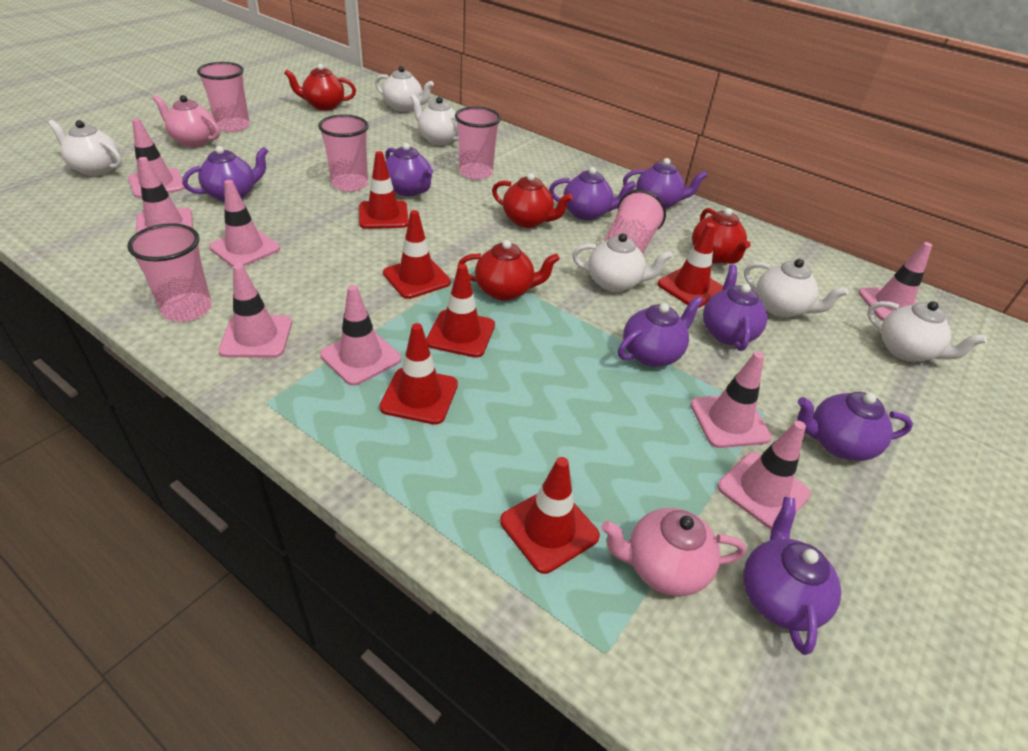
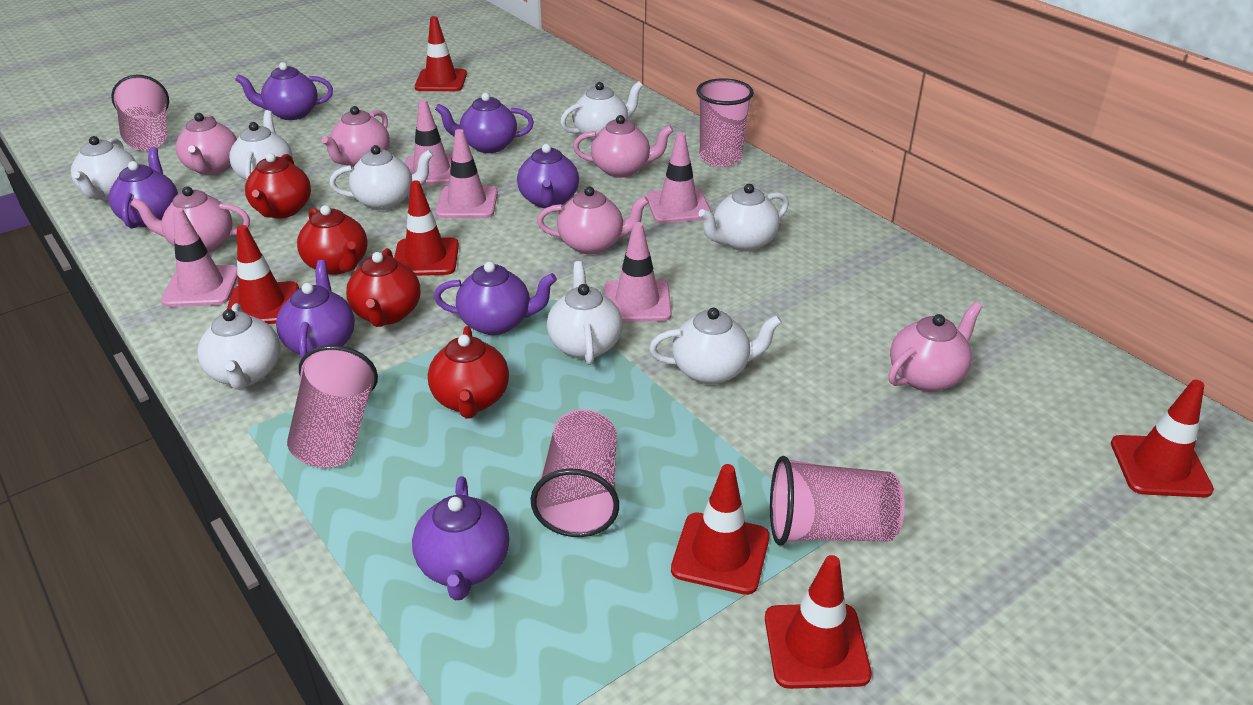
pink teapot: 2 -> 6
pink traffic cone: 8 -> 5
purple teapot: 8 -> 7
white teapot: 6 -> 8

